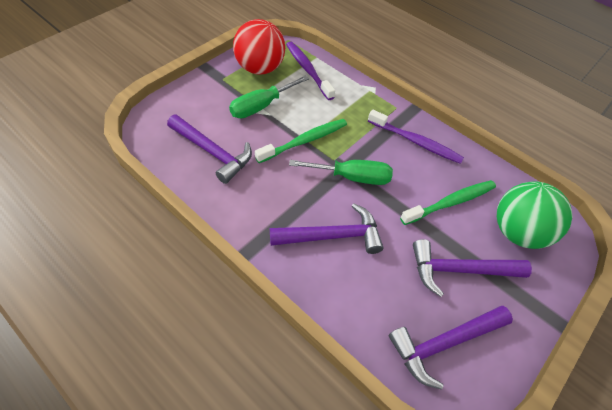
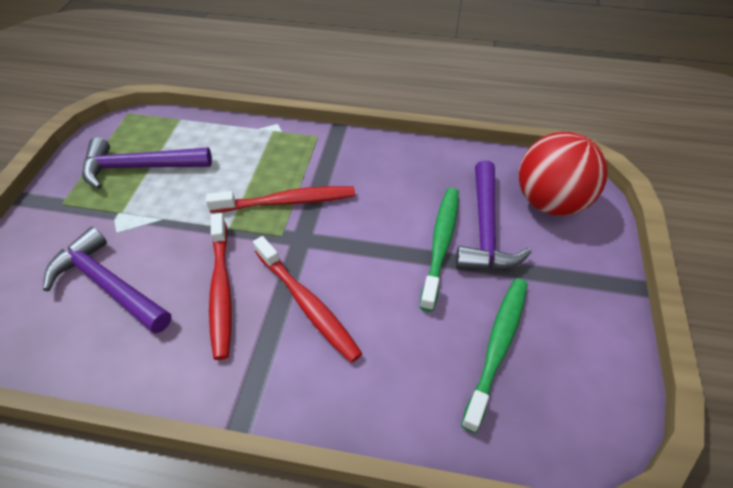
green ball: 1 -> 0
green screwdriver: 2 -> 0
purple hammer: 4 -> 3
purple toothbrush: 2 -> 0
red toothbrush: 0 -> 3

